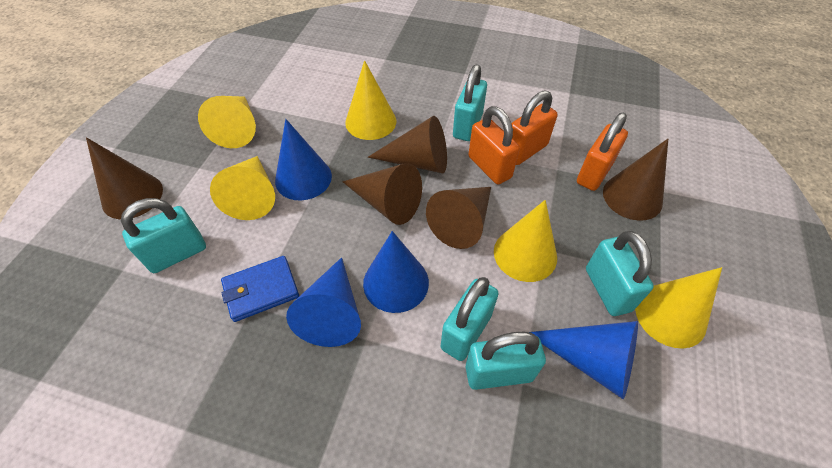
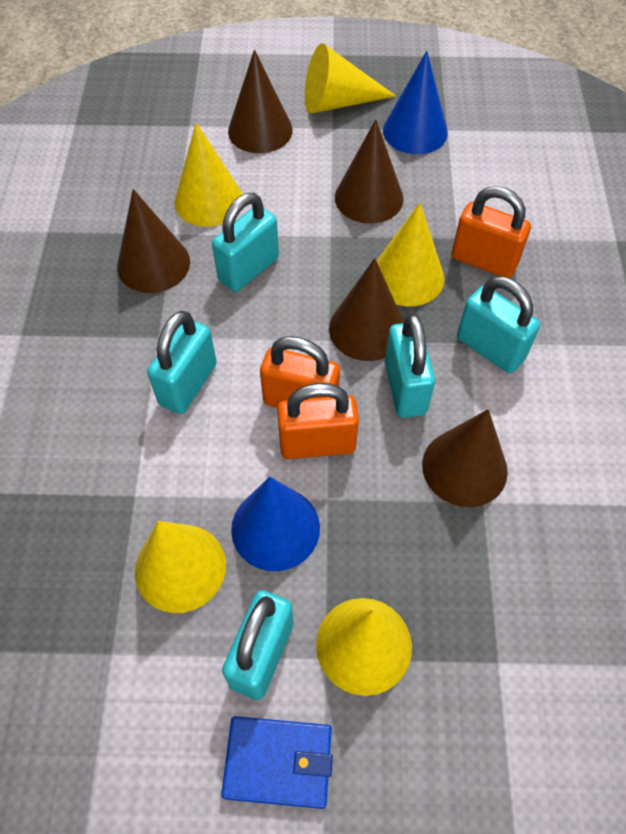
blue cone: 4 -> 2

